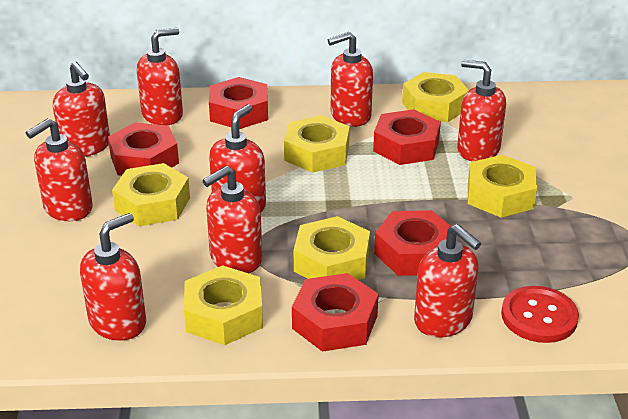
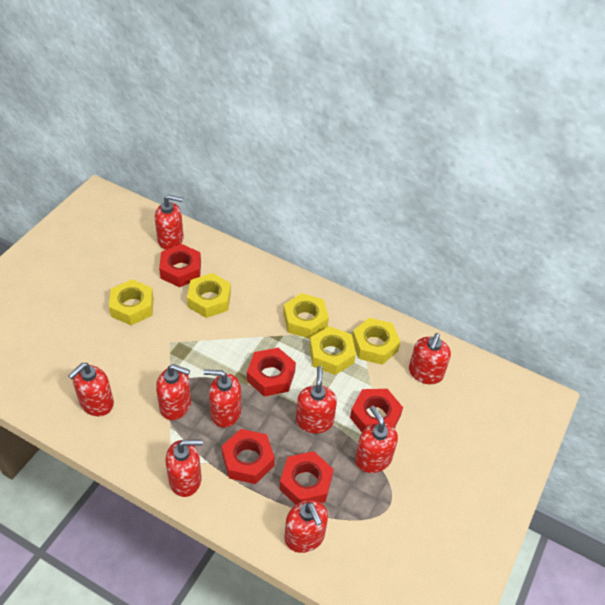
red button: 1 -> 0
yellow nut: 6 -> 5

